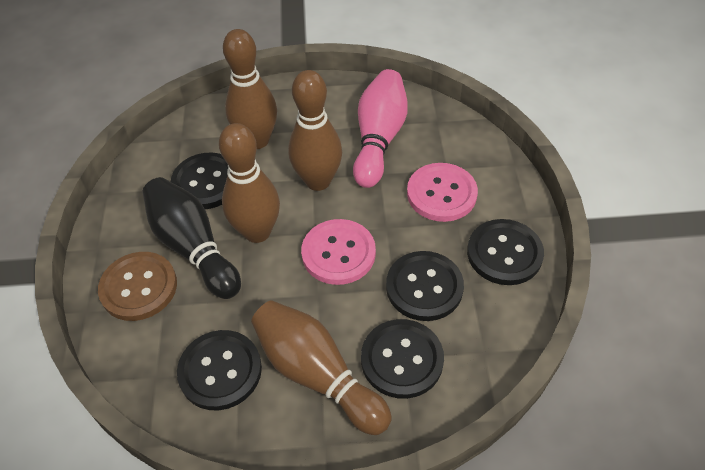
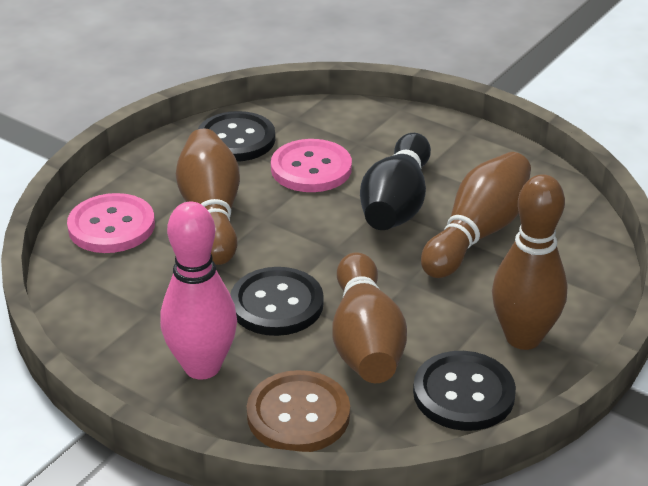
black button: 5 -> 3

